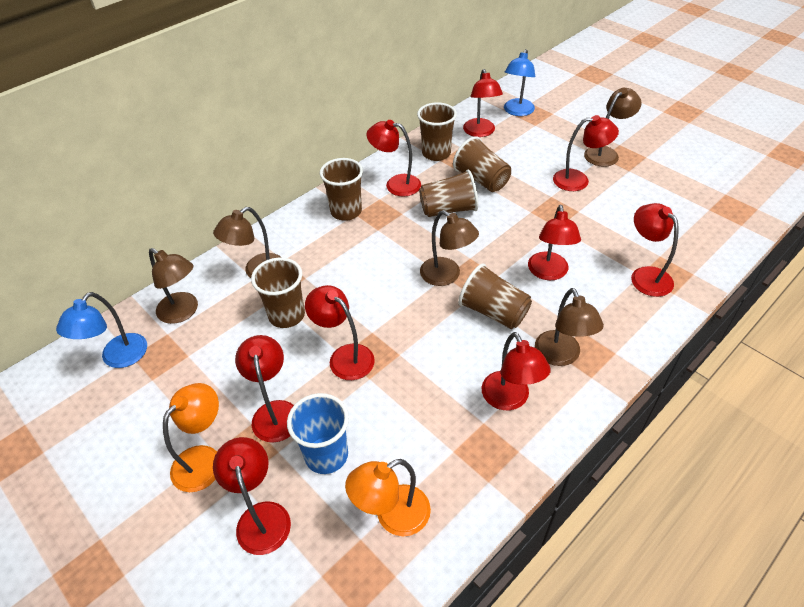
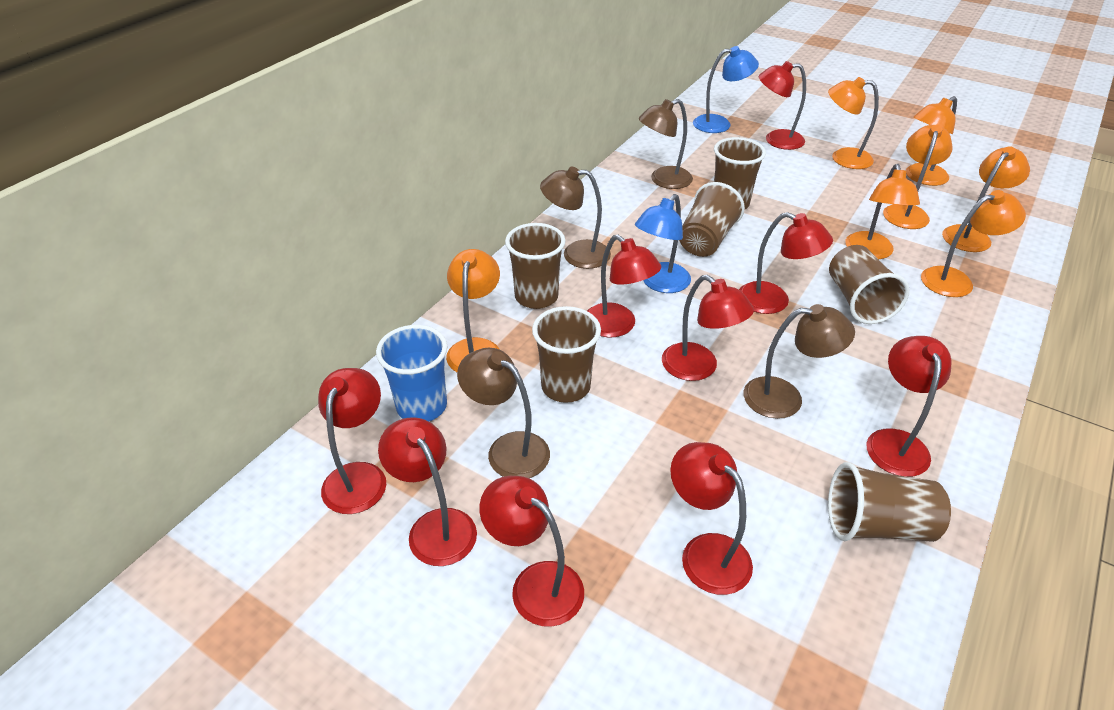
brown lamp: 5 -> 4
orange lamp: 2 -> 7

